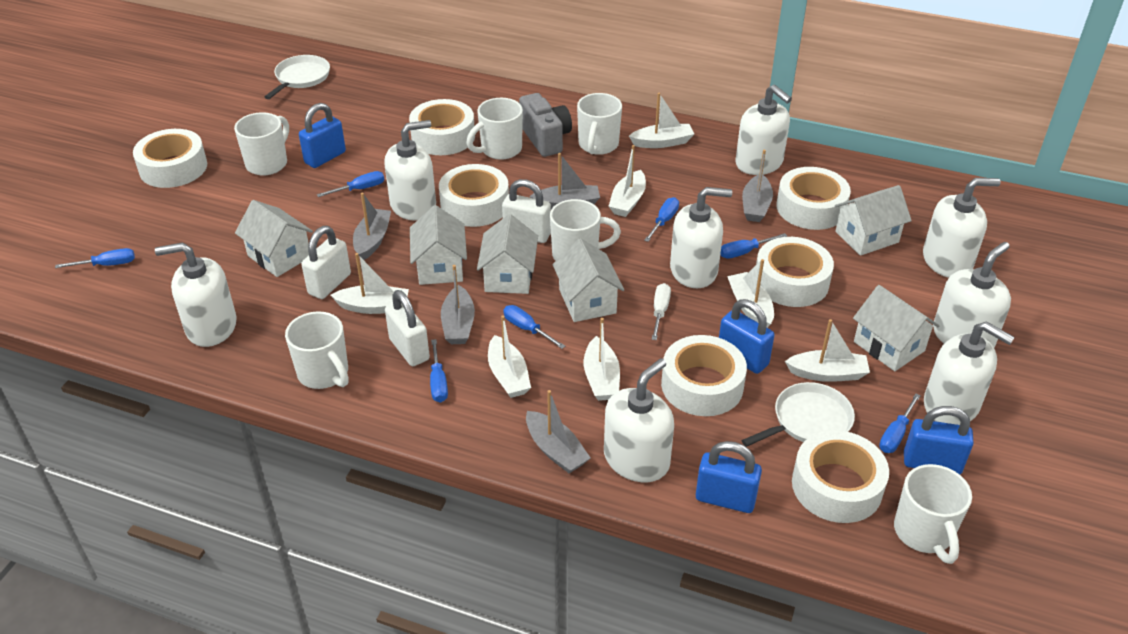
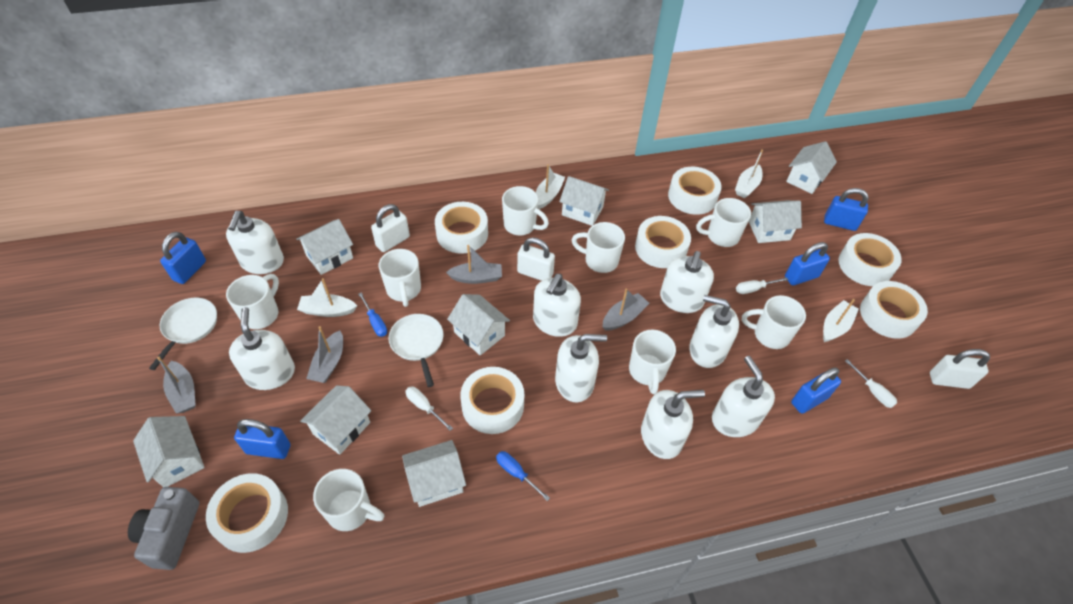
blue padlock: 4 -> 5
blue screwdriver: 7 -> 2
grey boat: 5 -> 4
white boat: 7 -> 4
white house: 6 -> 8
white mug: 6 -> 8
white screwdriver: 1 -> 3

